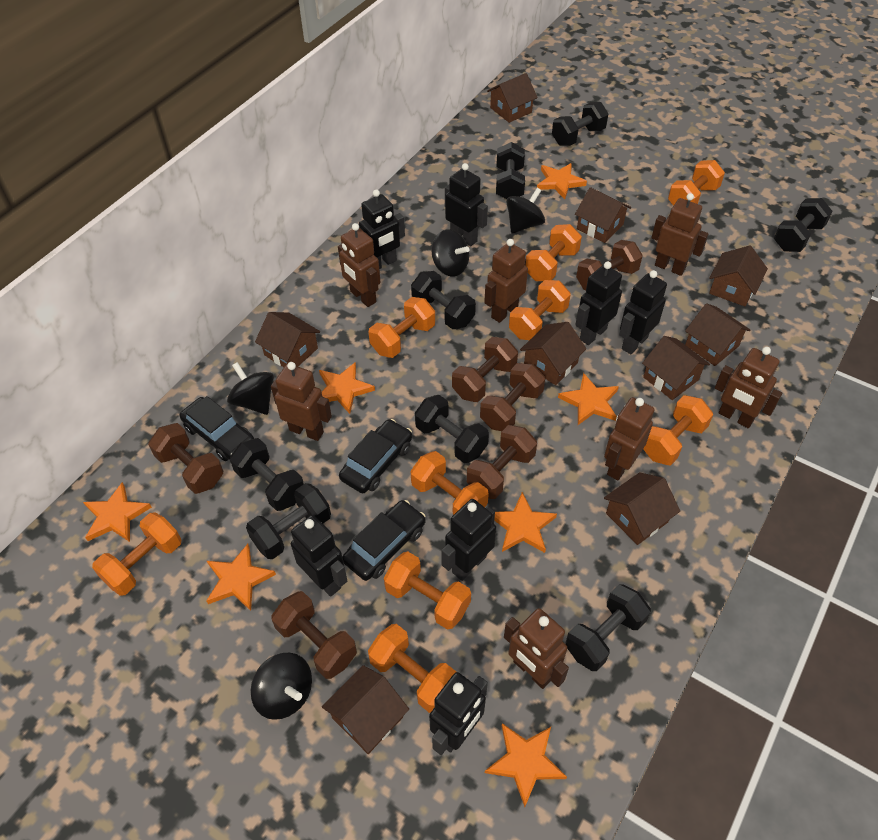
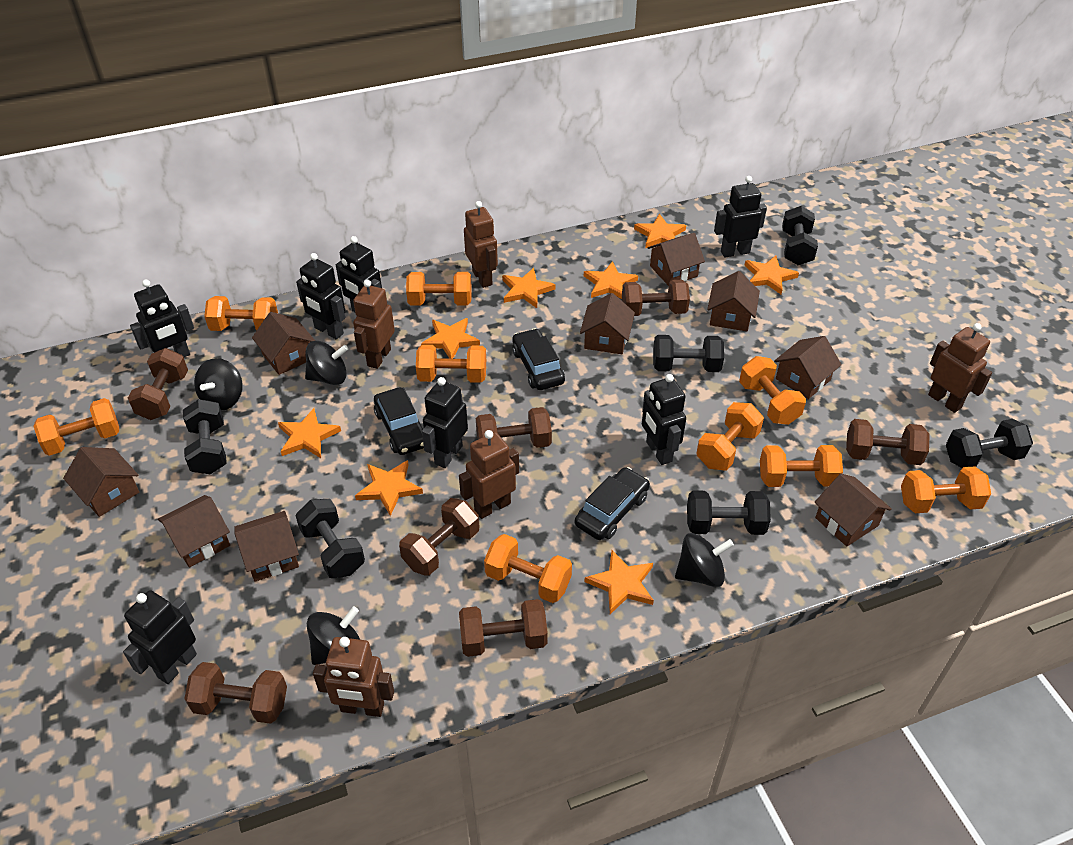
black dumbbell: 8 -> 6
brown dumbbell: 6 -> 7
brown robot: 7 -> 5
orange star: 7 -> 8

